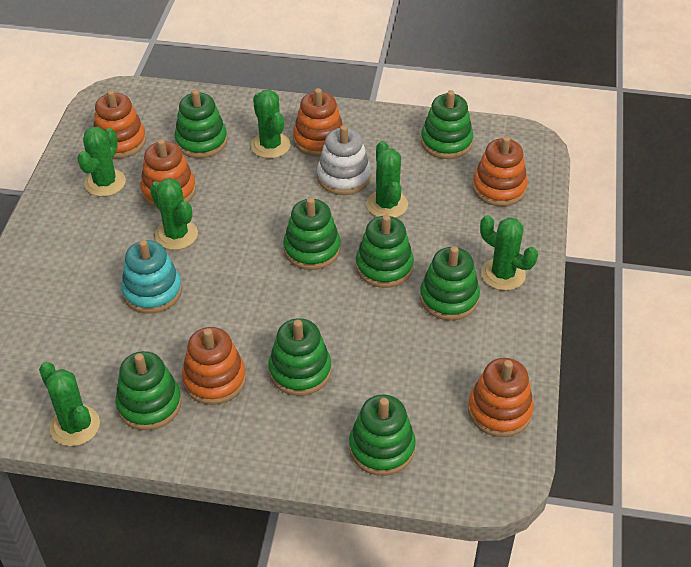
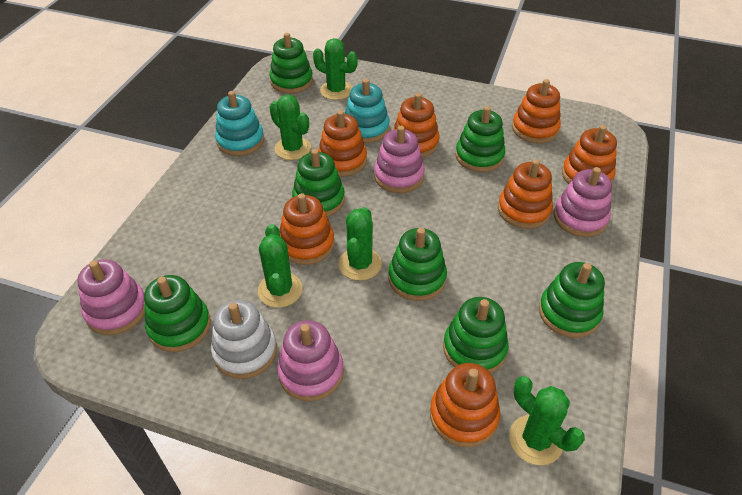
green cactus: 6 -> 5
green stacking toy: 8 -> 7
orange stacking toy: 6 -> 7
pink stacking toy: 0 -> 4
turquoise stacking toy: 1 -> 2

